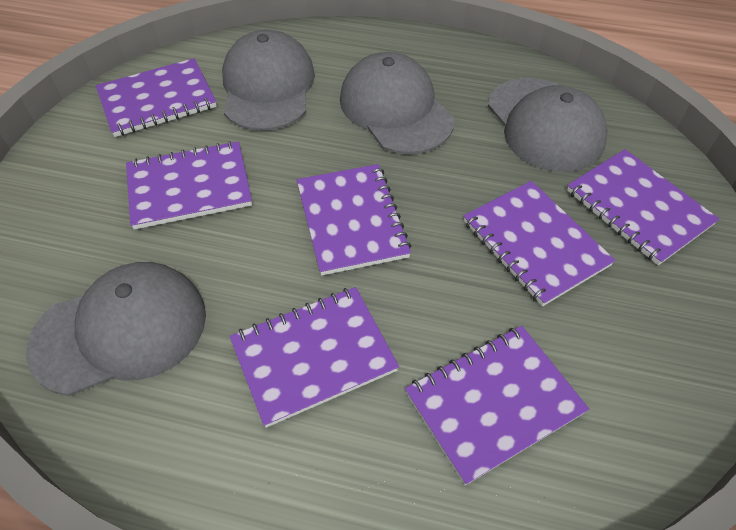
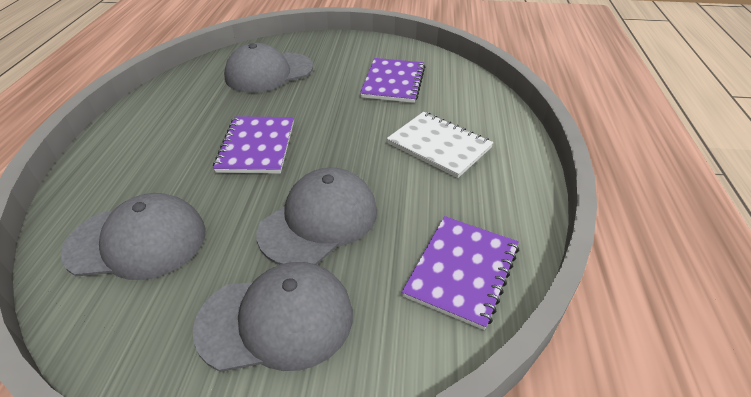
purple notebook: 7 -> 3
white notebook: 0 -> 1

